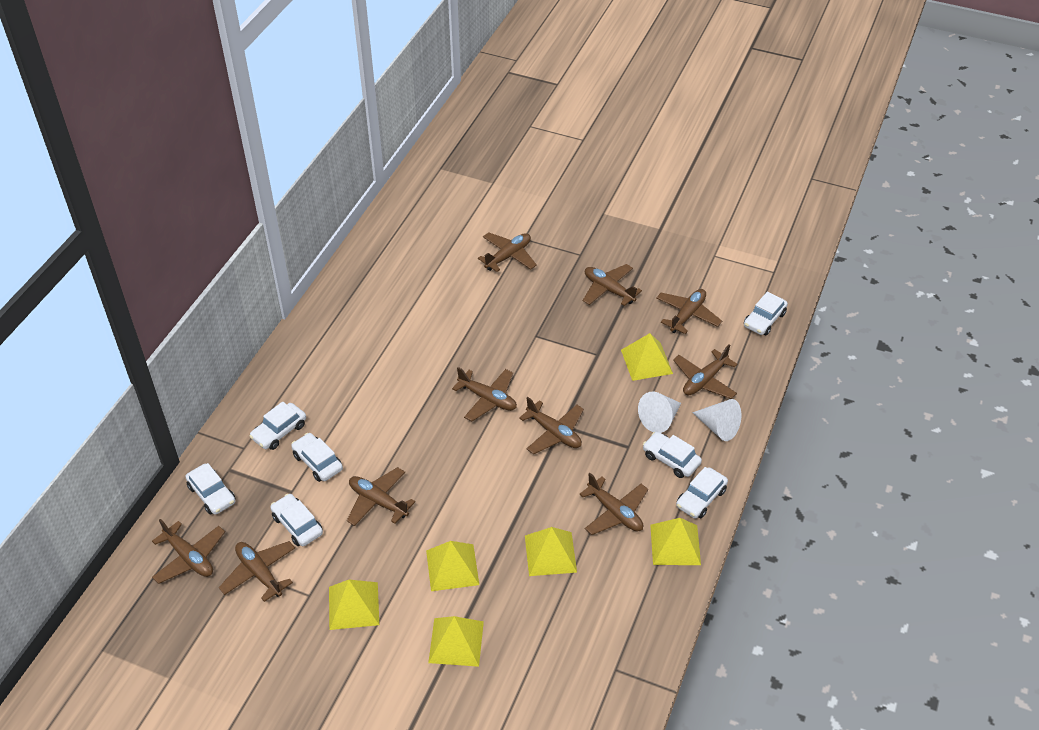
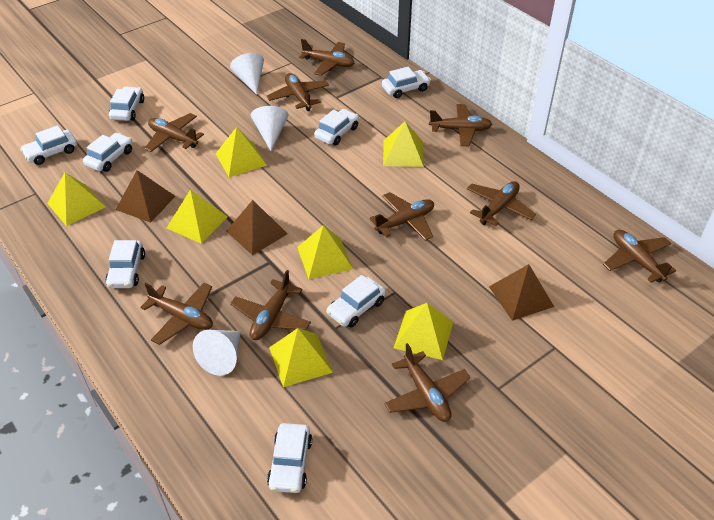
brown pyramid: 0 -> 3
white car: 7 -> 8
white cone: 2 -> 3
yellow pyramid: 6 -> 7

